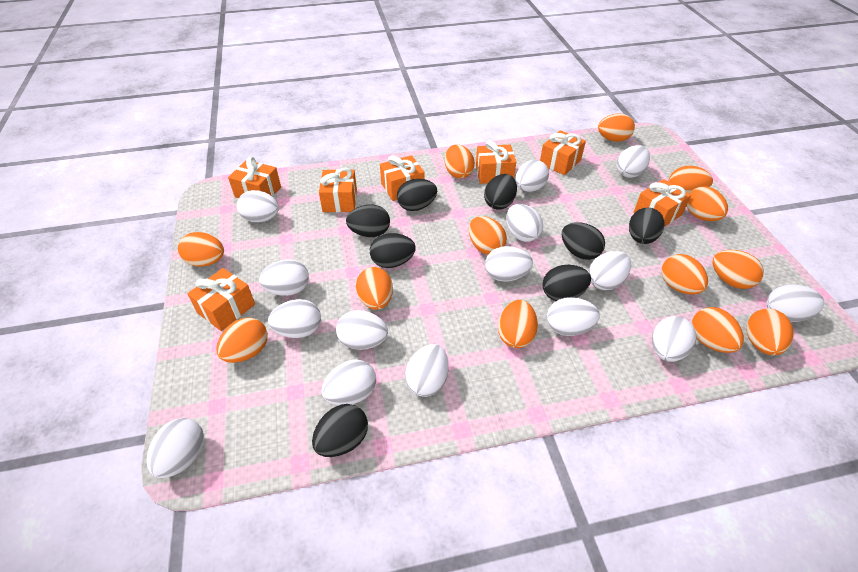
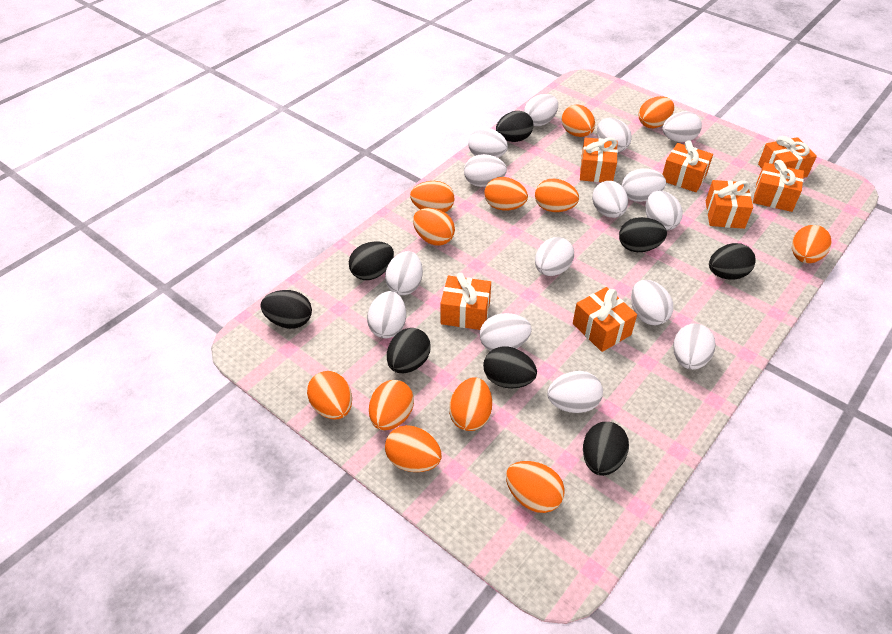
orange egg: 13 -> 12

